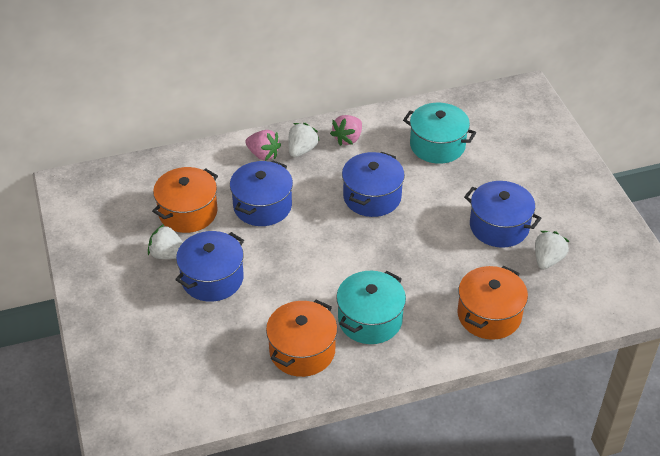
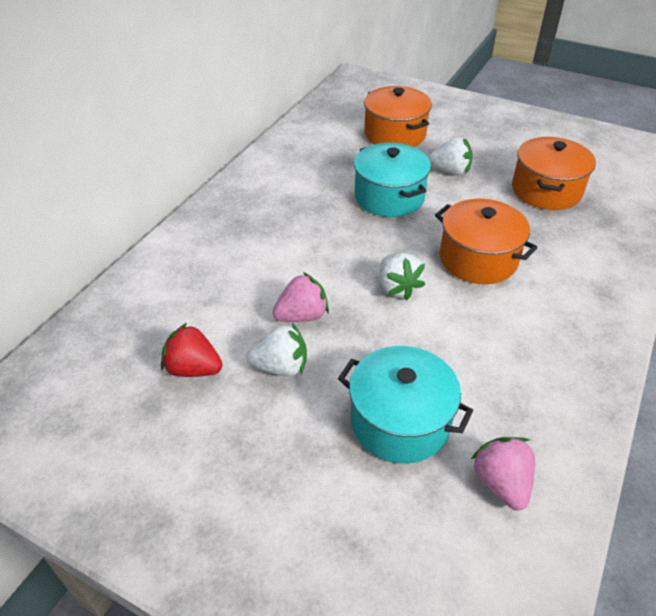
blue pot: 4 -> 0
red strawberry: 0 -> 1

